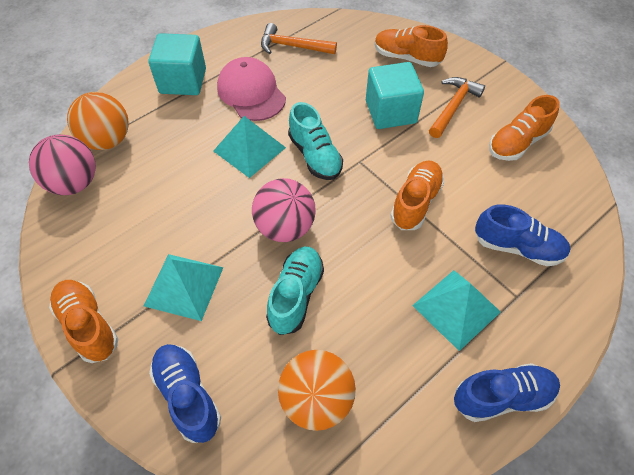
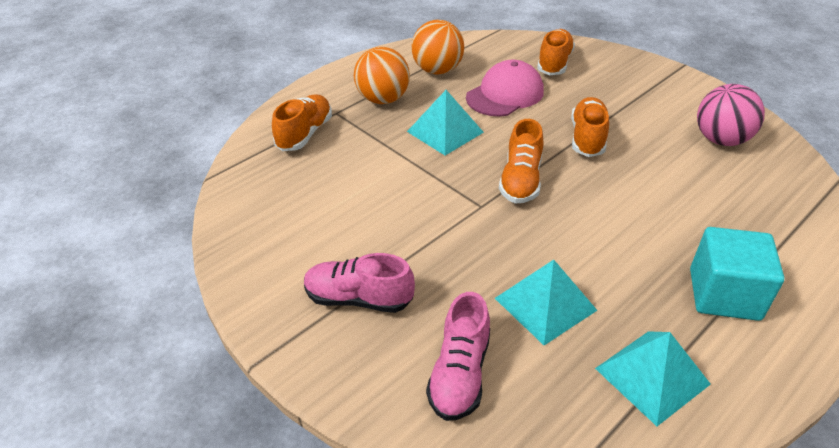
blue shoe: 3 -> 0
orange hammer: 2 -> 0
pink ball: 2 -> 1
pink shoe: 0 -> 2
turquoise cube: 2 -> 1
turquoise shoe: 2 -> 0

